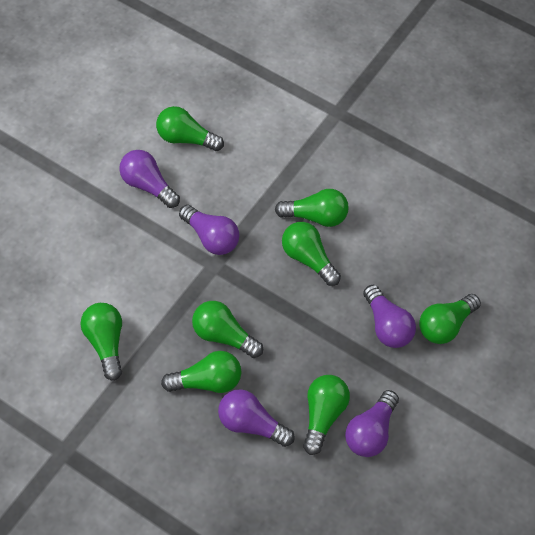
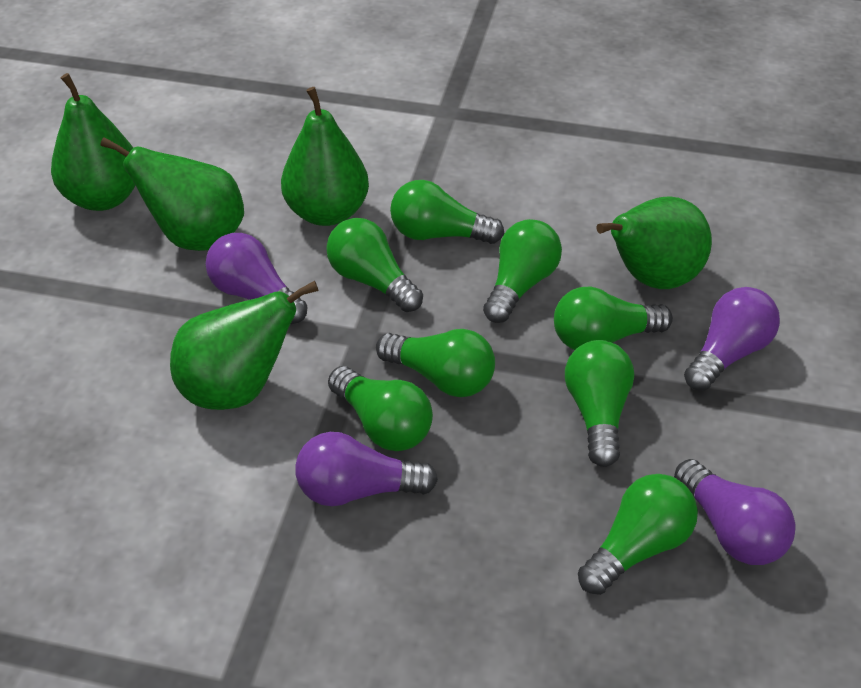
green pear: 0 -> 5
purple light bulb: 5 -> 4

